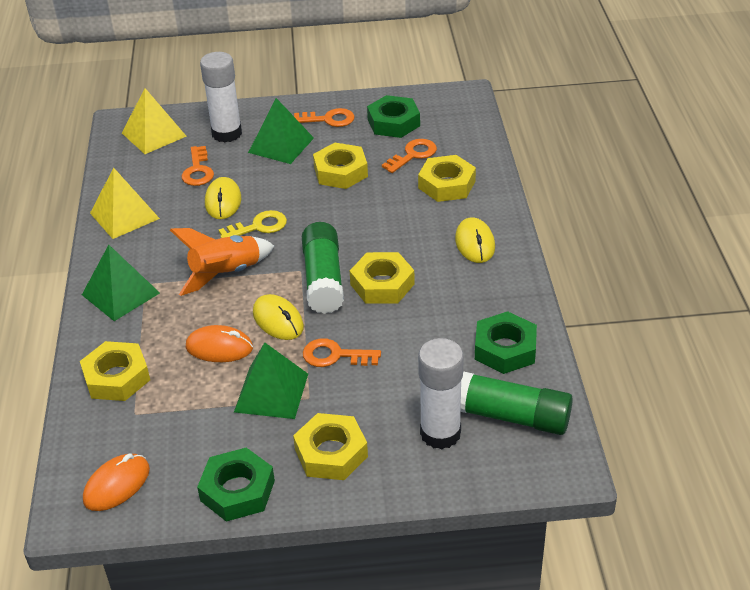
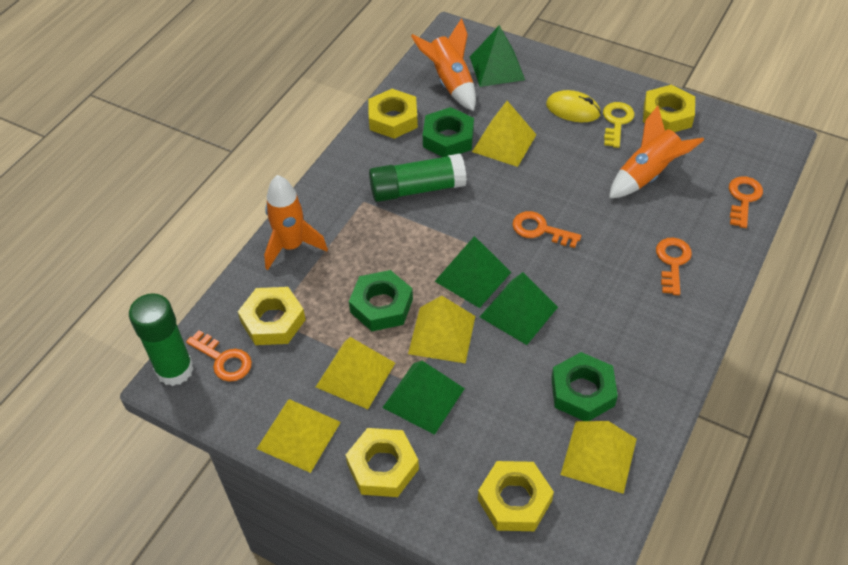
green pyramid: 3 -> 4
orange mouse: 2 -> 0
orange rocket: 1 -> 3
white glue stick: 2 -> 0
yellow mouse: 3 -> 1
yellow pyramid: 2 -> 5

